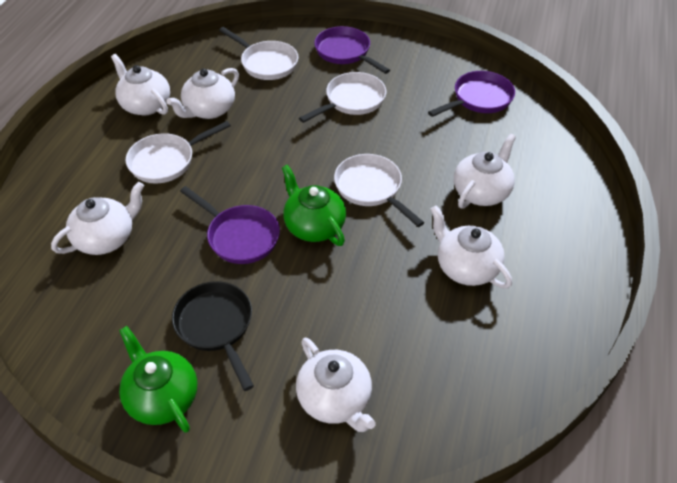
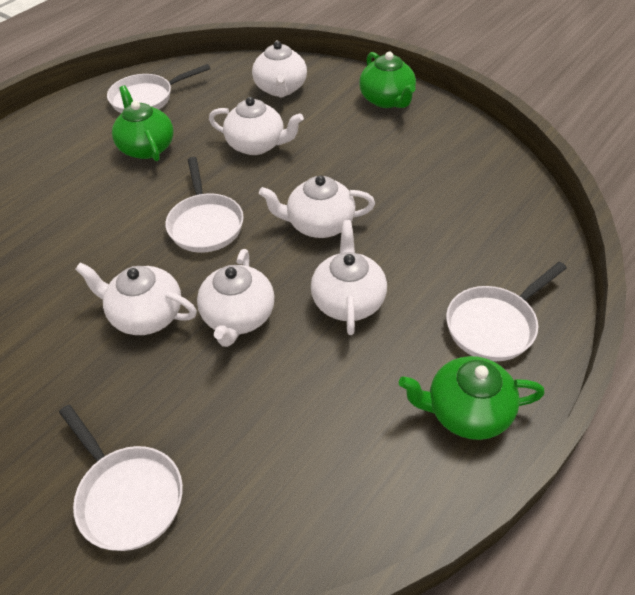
black pan: 1 -> 0
green teapot: 2 -> 3
purple pan: 3 -> 0

